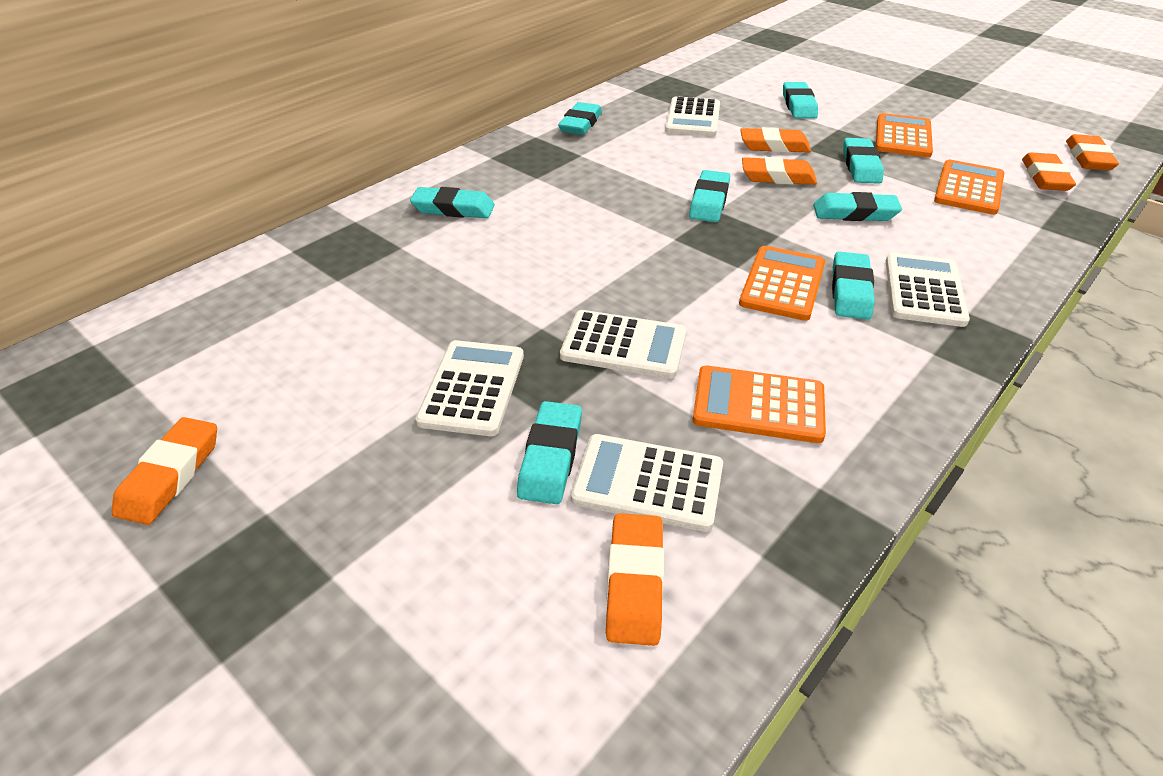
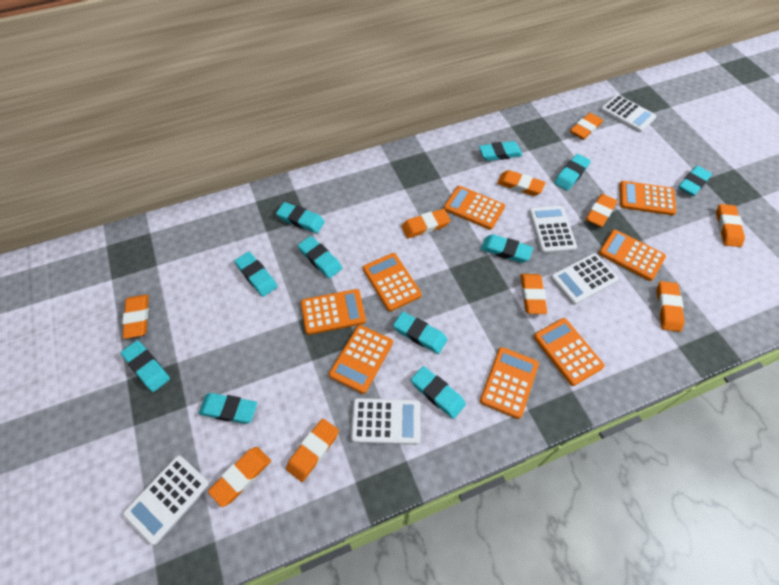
orange calculator: 4 -> 8
orange eraser: 6 -> 10
turquoise eraser: 8 -> 11

